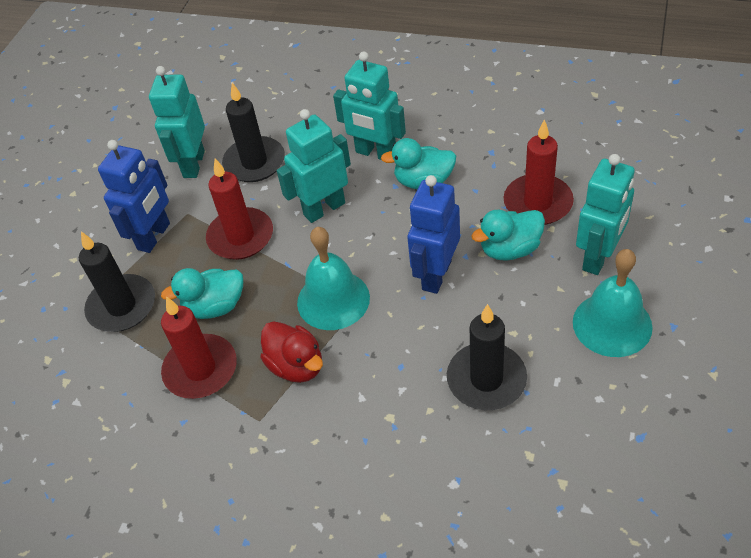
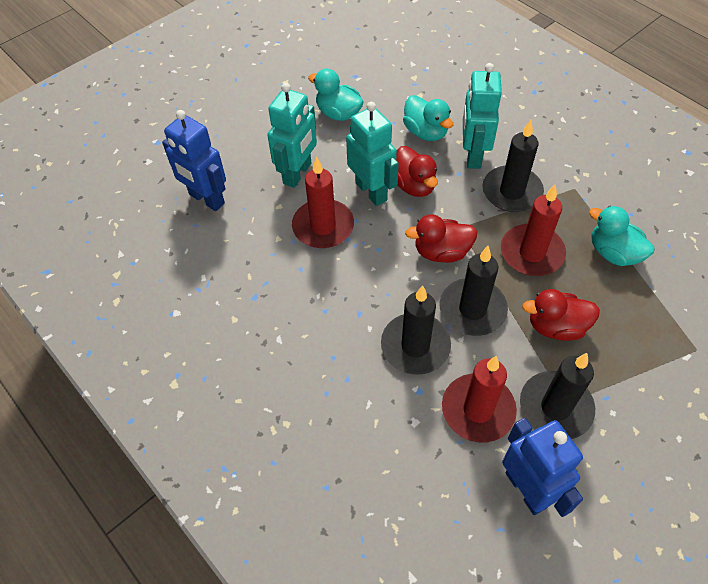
black candle: 3 -> 4
red duck: 1 -> 3
turquoise bell: 2 -> 0
turquoise robot: 4 -> 3

